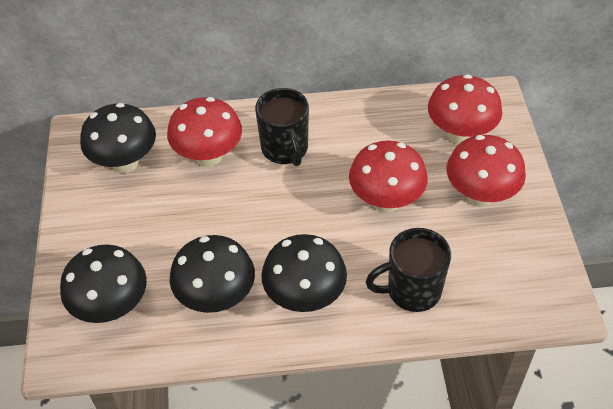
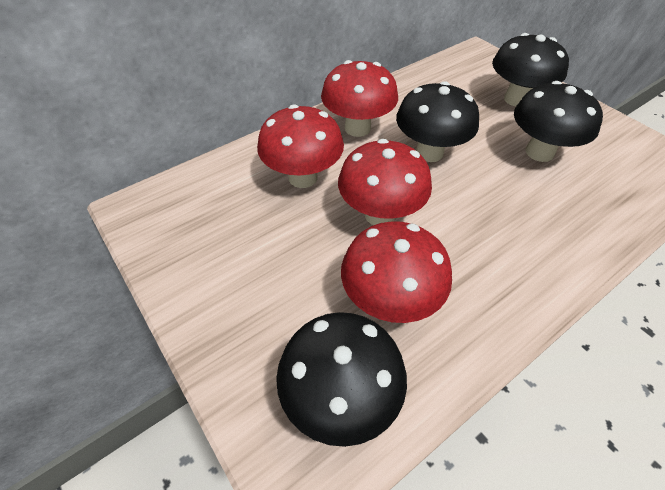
black mug: 2 -> 0

